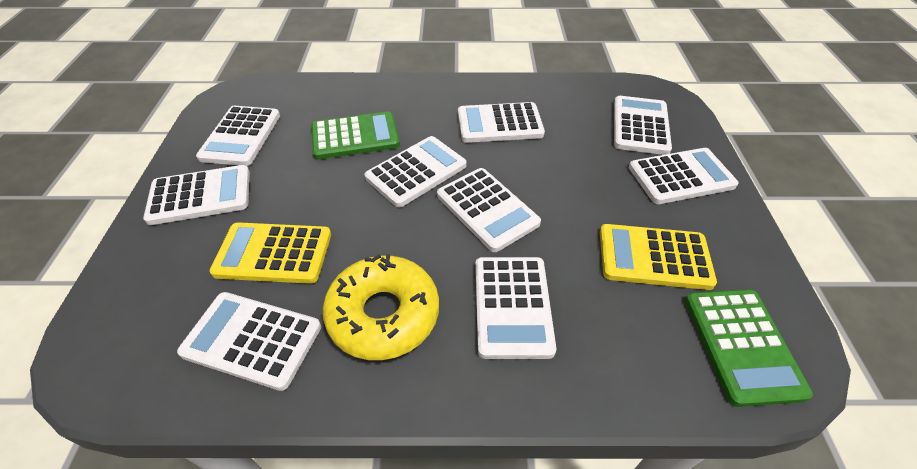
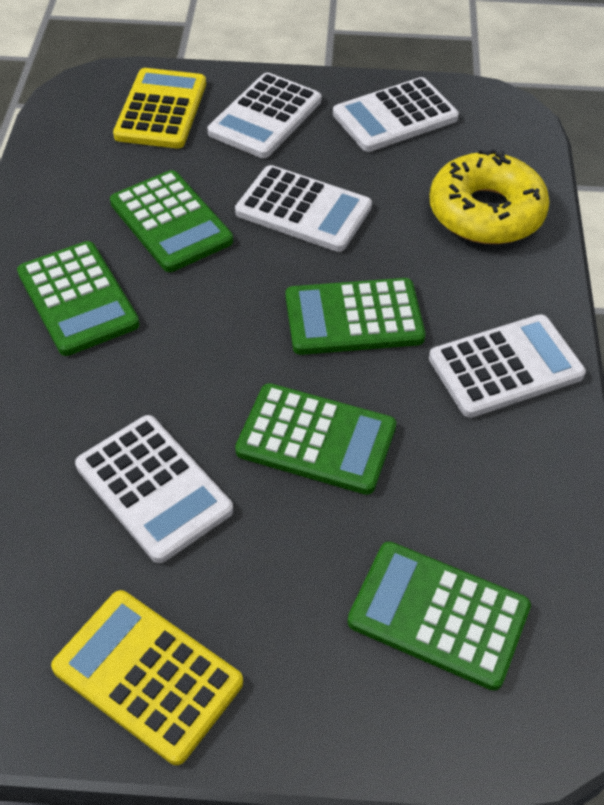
green calculator: 2 -> 5
white calculator: 9 -> 5

